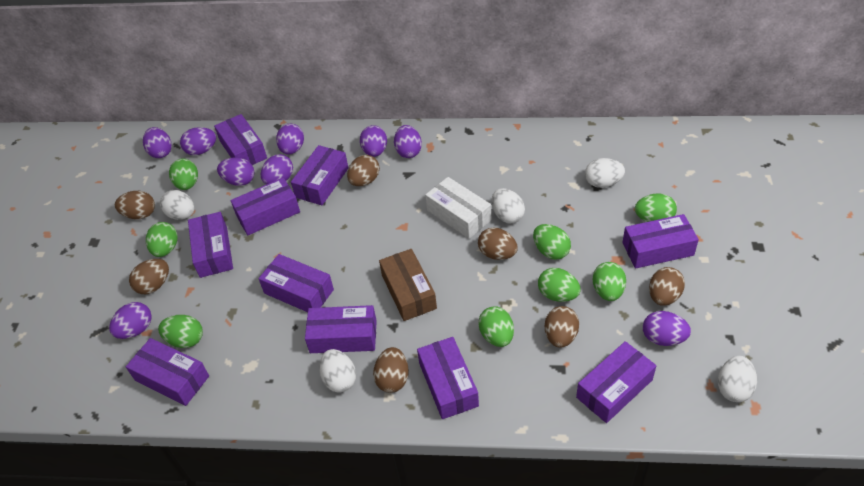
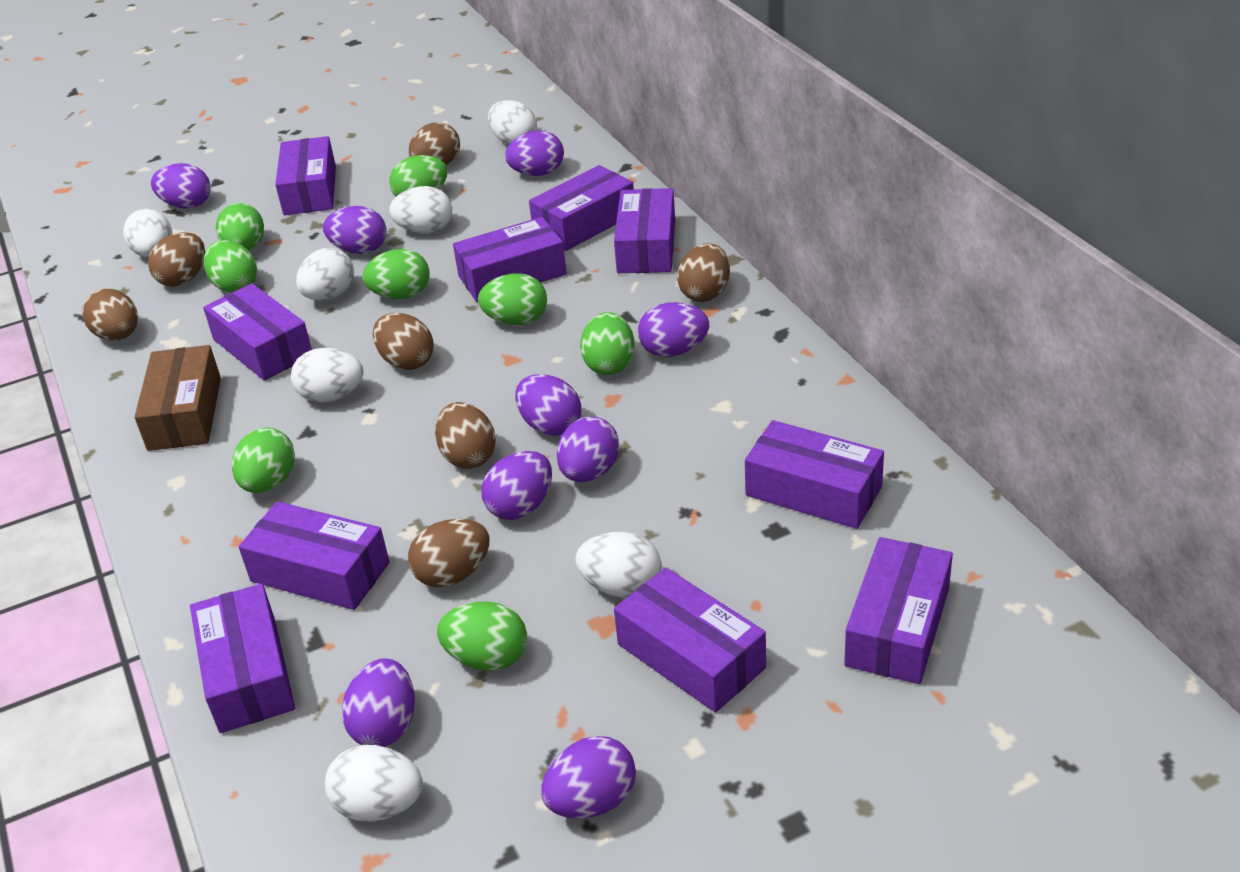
white box: 1 -> 0
white egg: 5 -> 7

